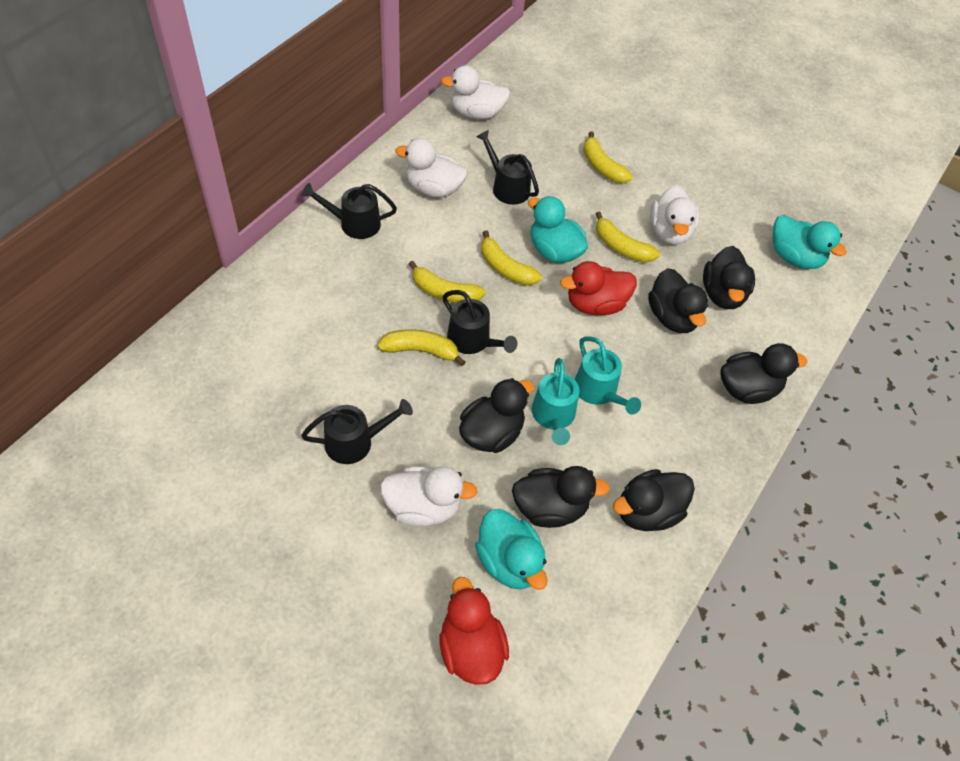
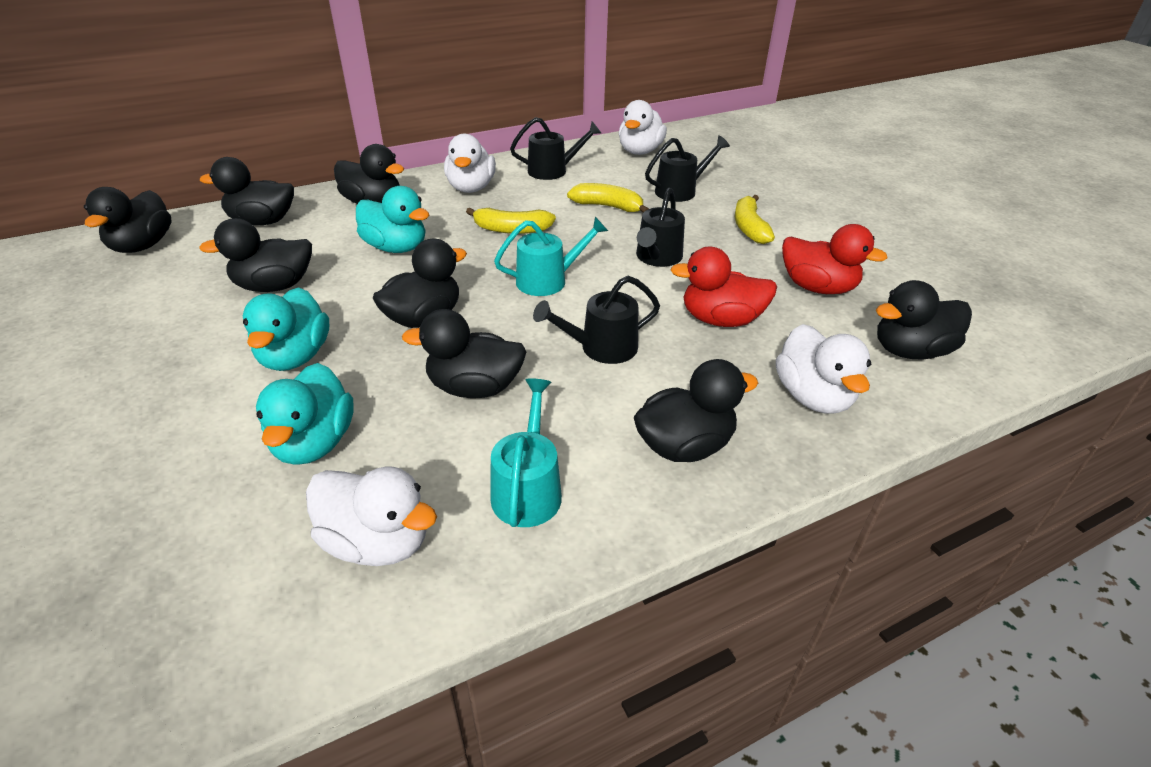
black duck: 6 -> 8
yellow banana: 5 -> 3

